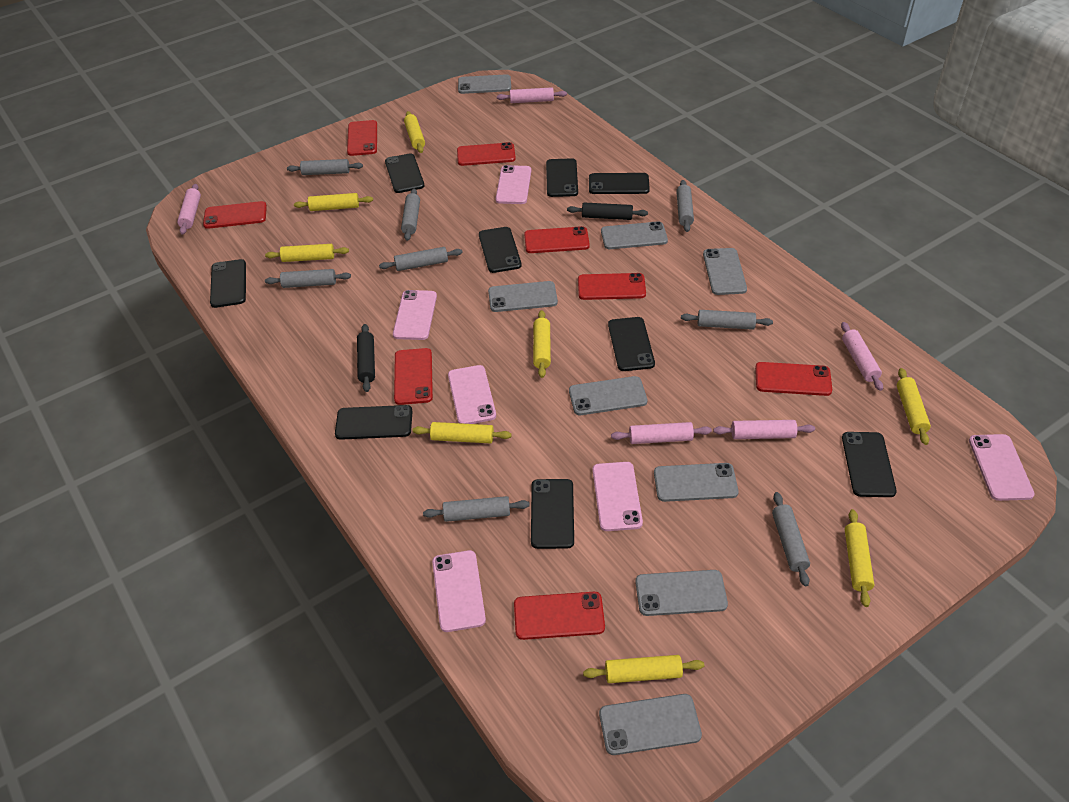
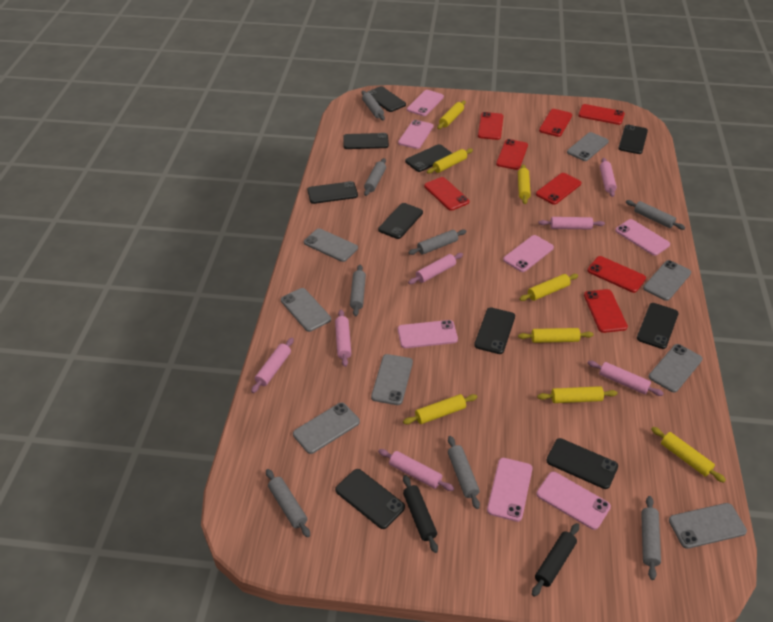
black phone: 9 -> 10
pink phone: 6 -> 7
pink rolling pin: 5 -> 7

